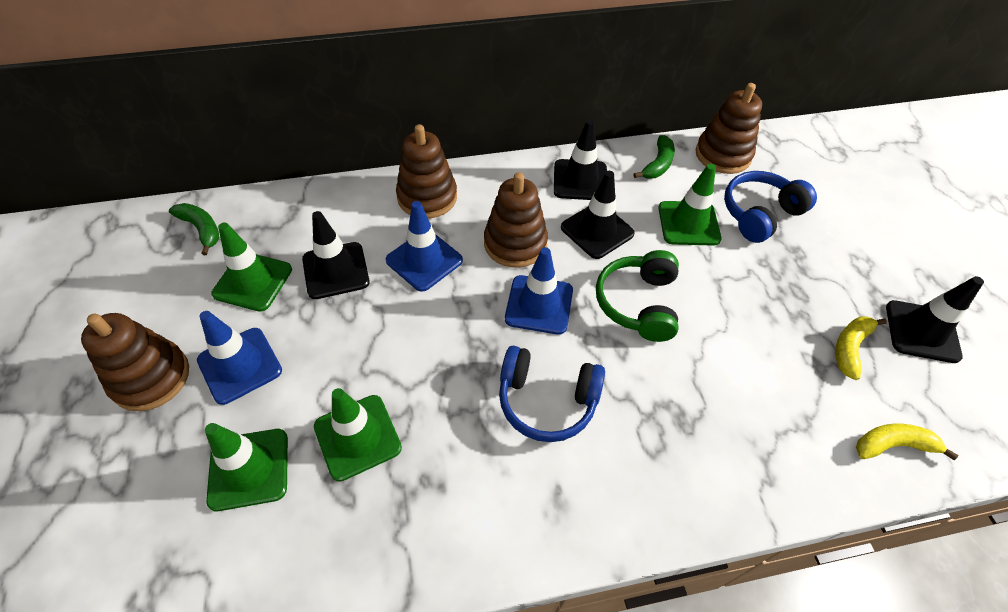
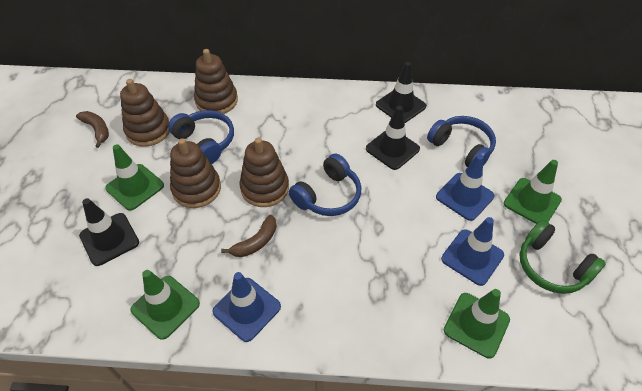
black traffic cone: 4 -> 3
blue headphones: 2 -> 3
brown banana: 0 -> 2
green banana: 2 -> 0
yellow banana: 2 -> 0

